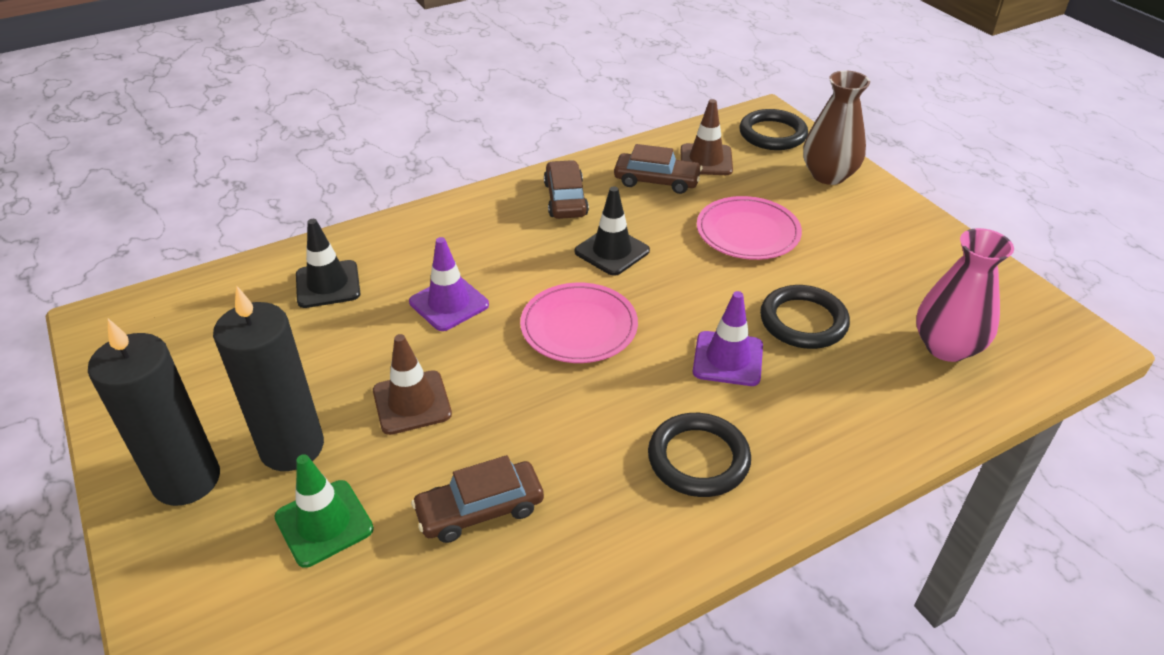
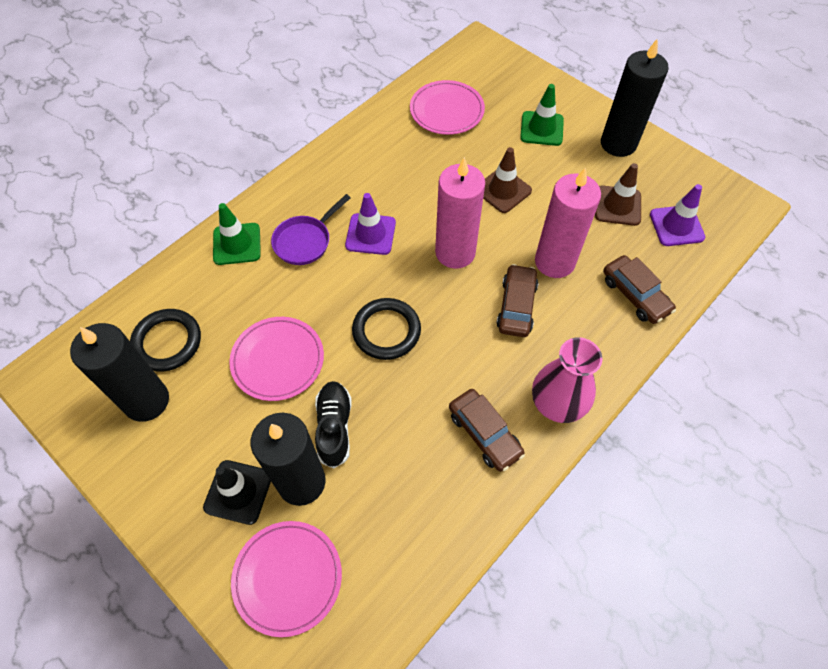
black candle: 2 -> 3
black ring: 3 -> 2
black shoe: 0 -> 1
black traffic cone: 2 -> 1
brown vase: 1 -> 0
green traffic cone: 1 -> 2
pink candle: 0 -> 2
pink plate: 2 -> 3
purple pan: 0 -> 1

